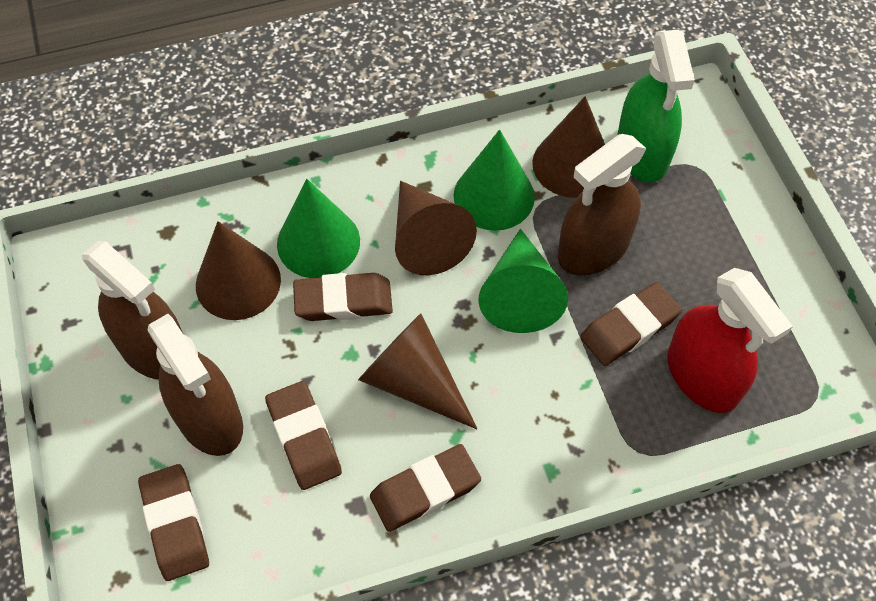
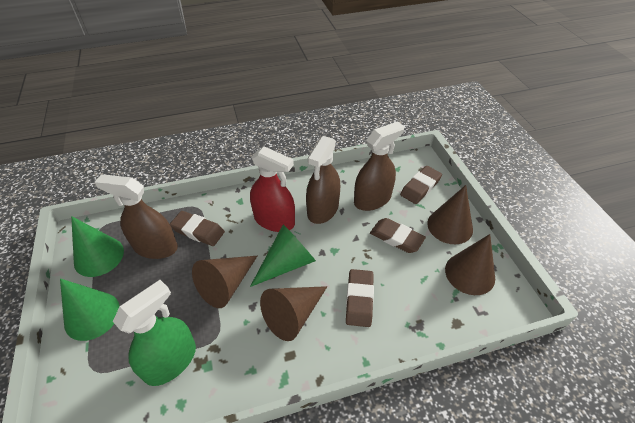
brown eraser: 5 -> 4

